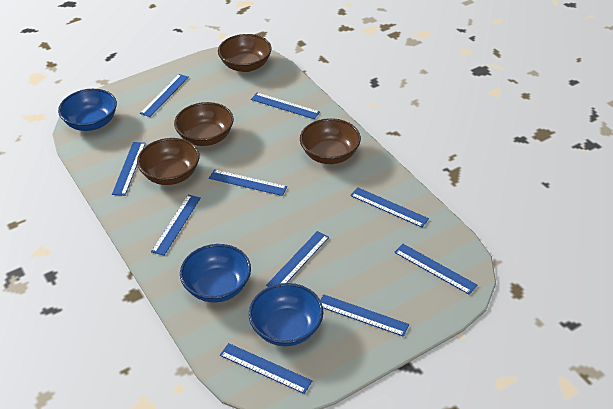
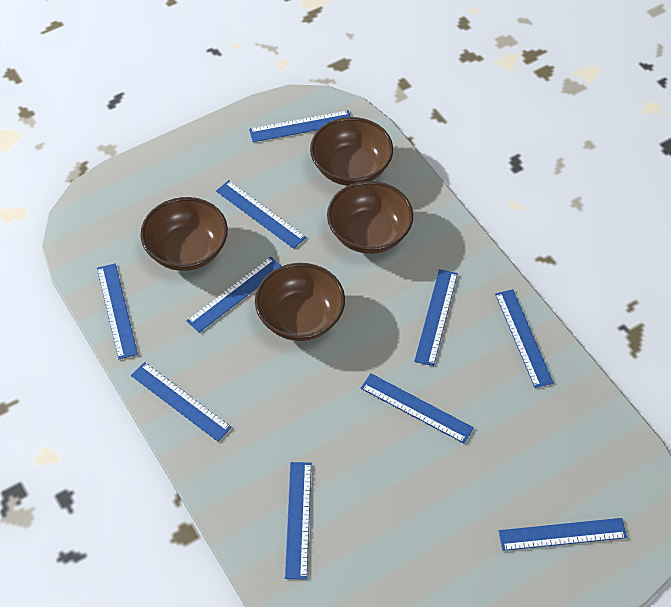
blue bowl: 3 -> 0

